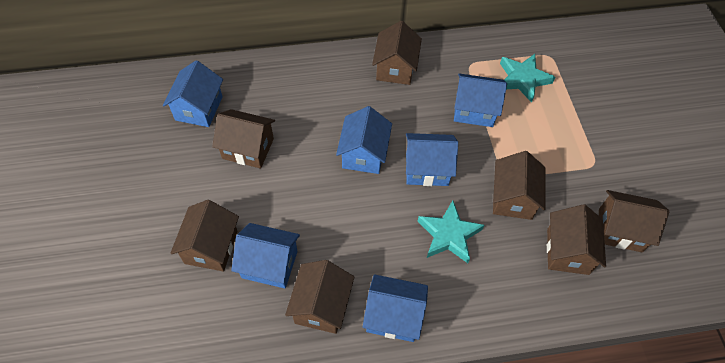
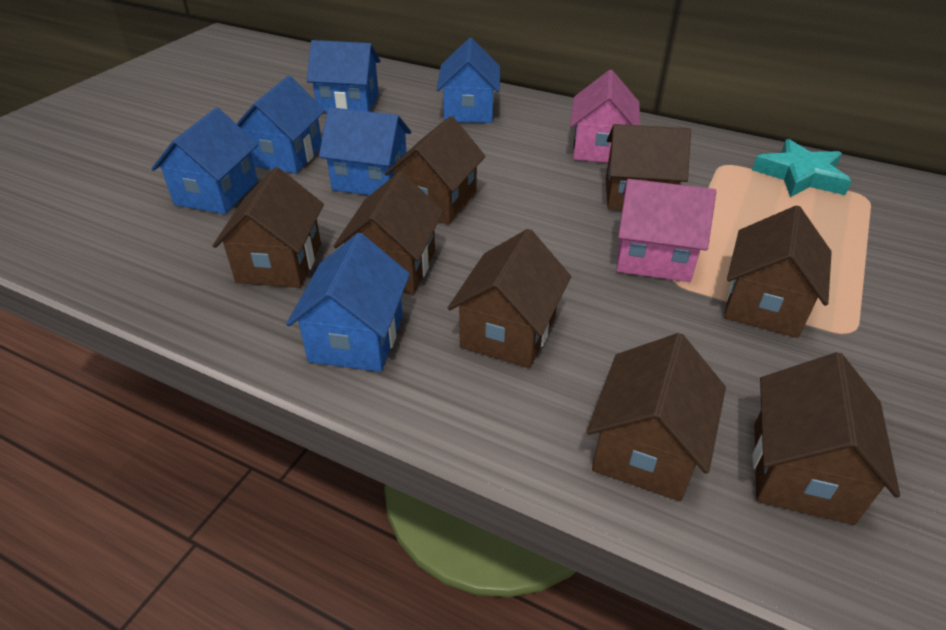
brown house: 7 -> 8
pink house: 0 -> 2
turquoise star: 2 -> 1

